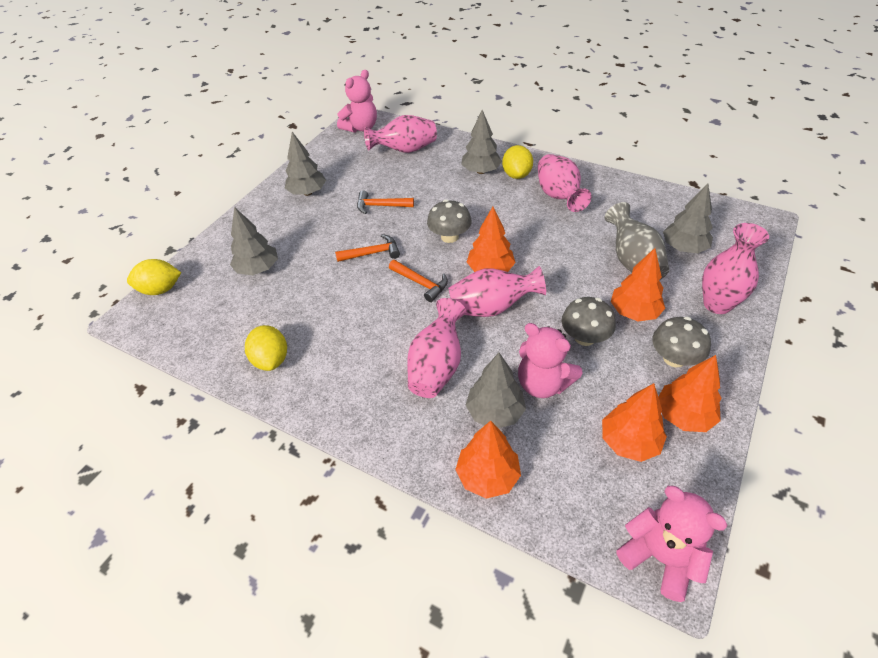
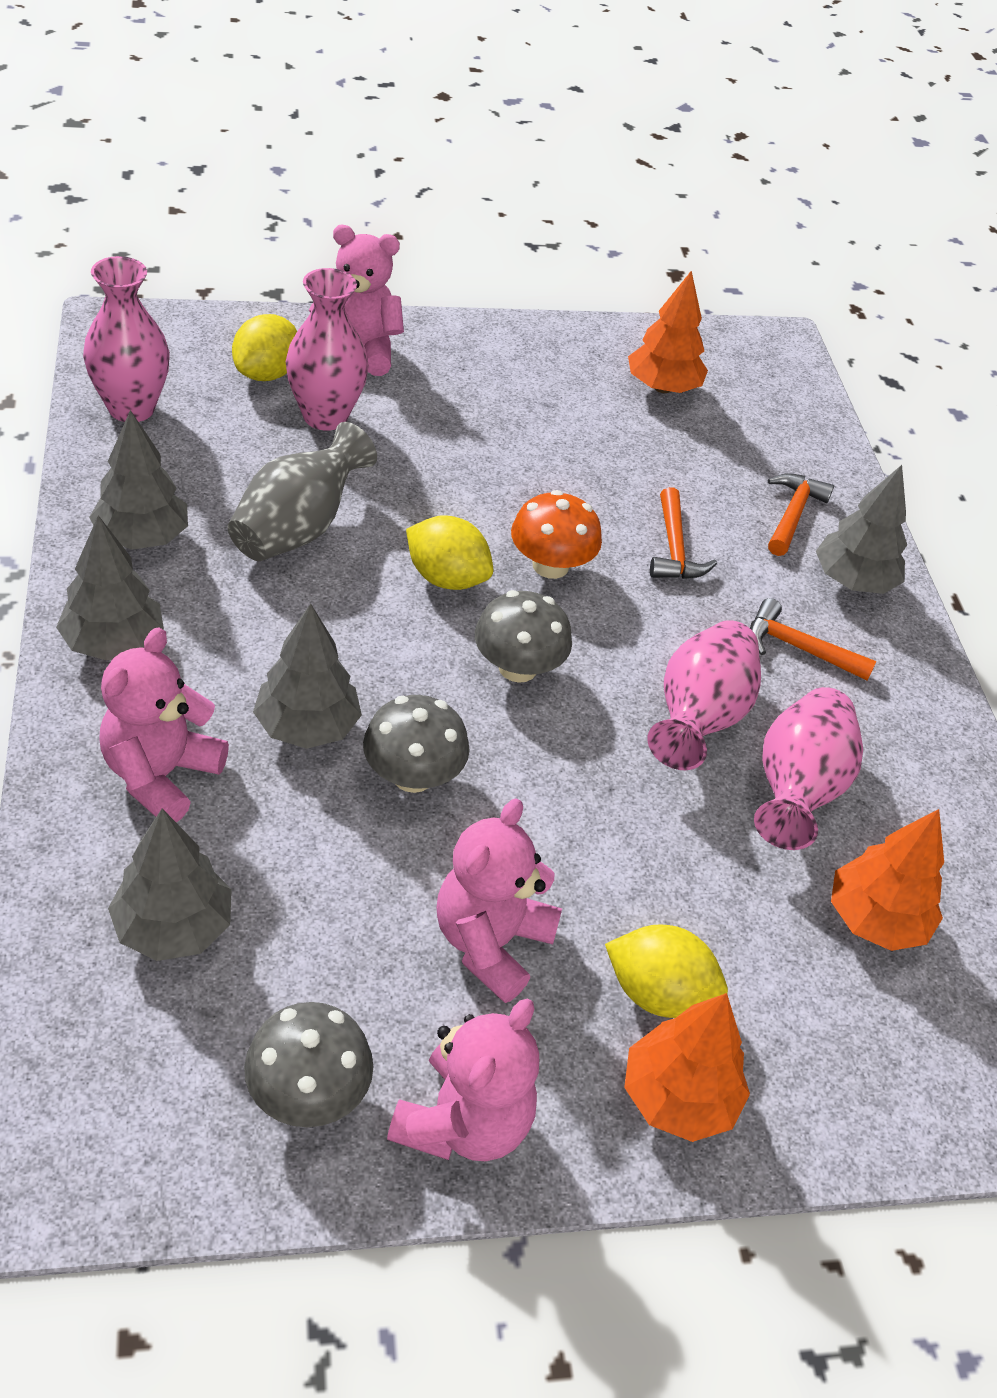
orange mushroom: 0 -> 1
orange tree: 5 -> 3
pink teddy bear: 3 -> 4
pink vase: 5 -> 4

